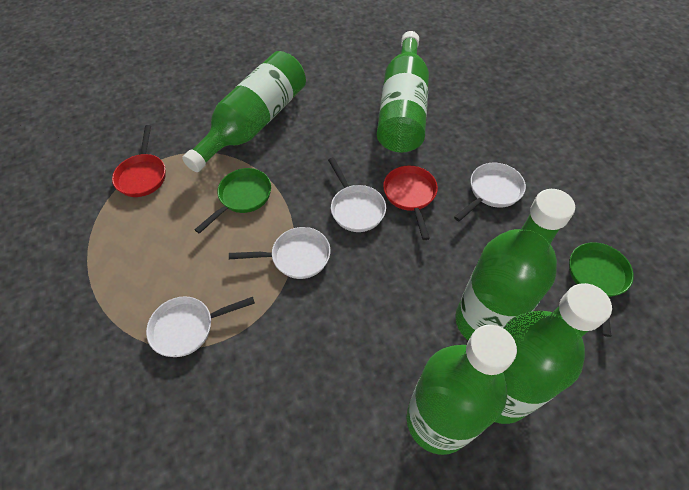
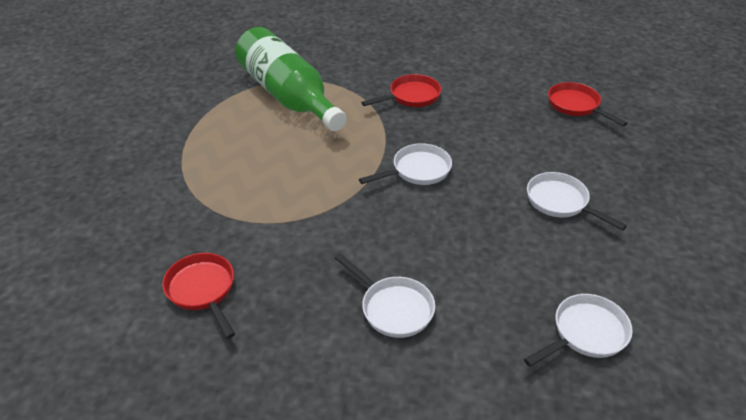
green bottle: 5 -> 1
green pan: 2 -> 0
red pan: 2 -> 3

